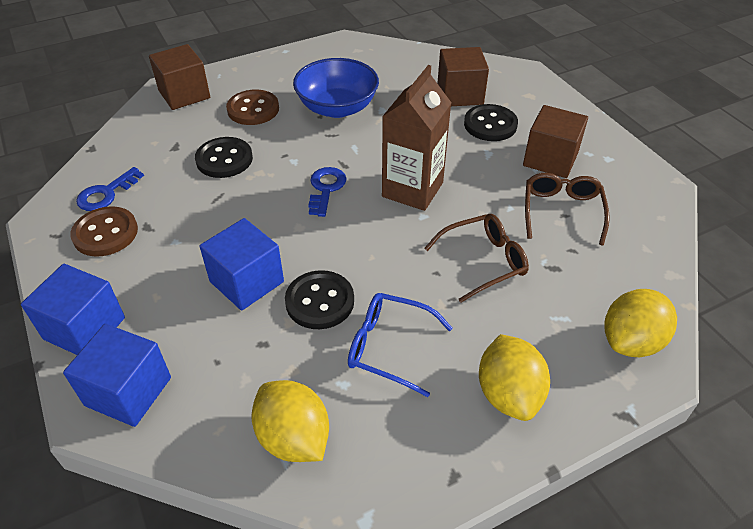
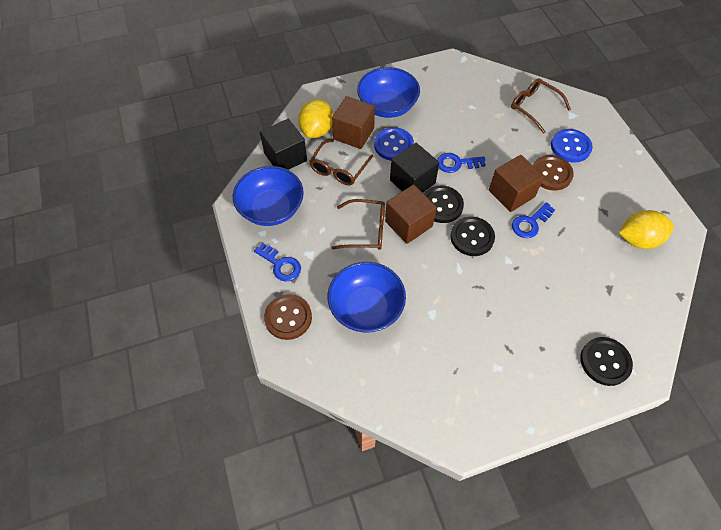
black cube: 0 -> 2
blue bowl: 1 -> 3
blue button: 0 -> 2
blue cube: 3 -> 0
blue glasses: 1 -> 0
blue key: 2 -> 3
brown carton: 1 -> 0
brown glasses: 2 -> 3
yellow lemon: 3 -> 2

